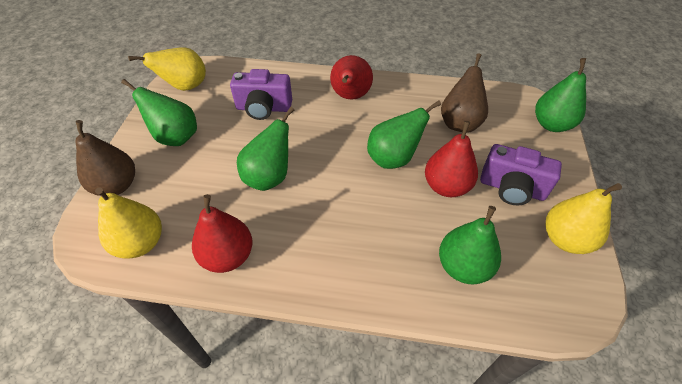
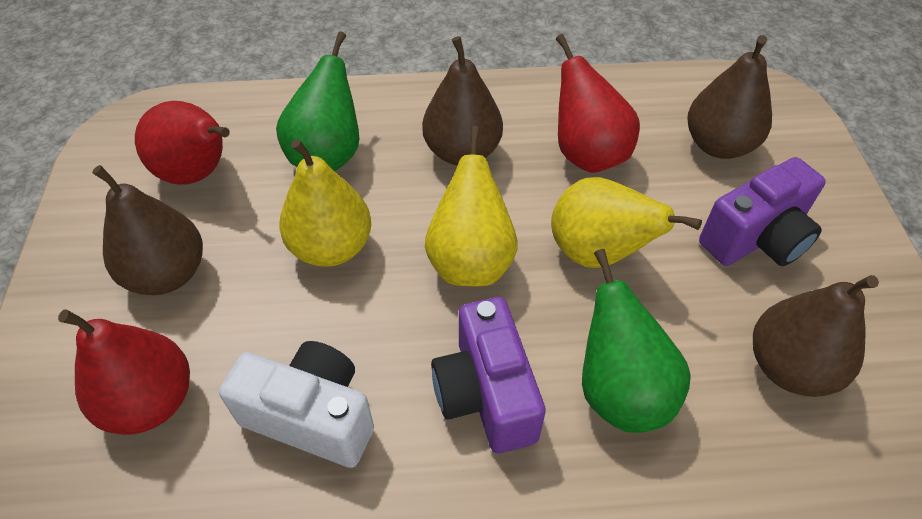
brown pear: 2 -> 4
green pear: 5 -> 2
white camera: 0 -> 1

